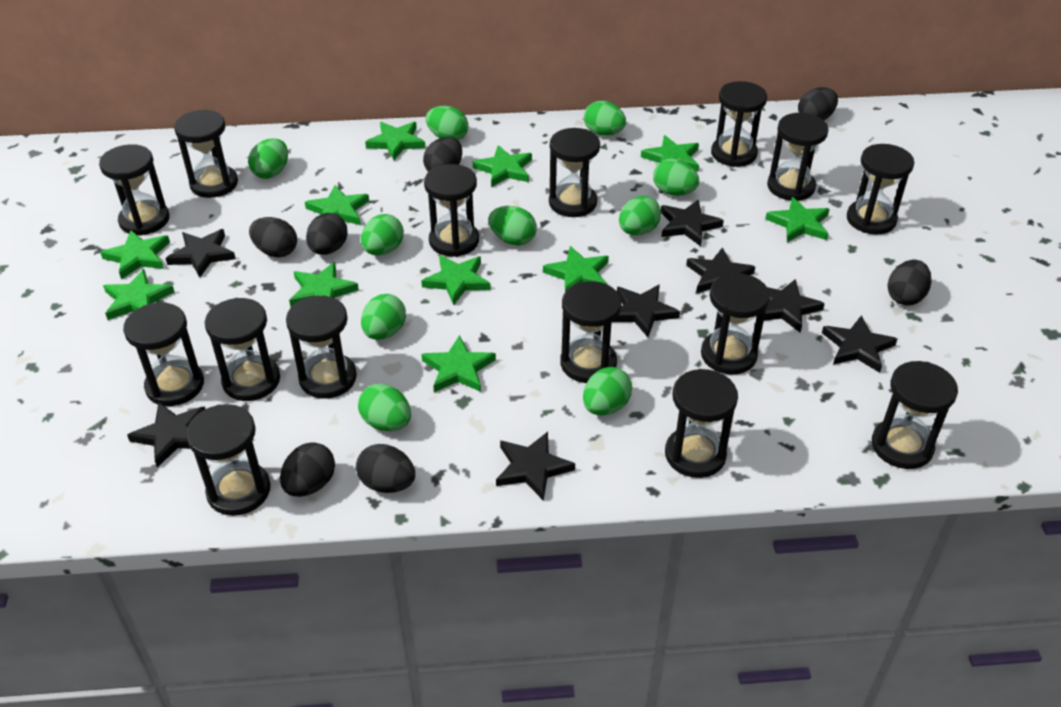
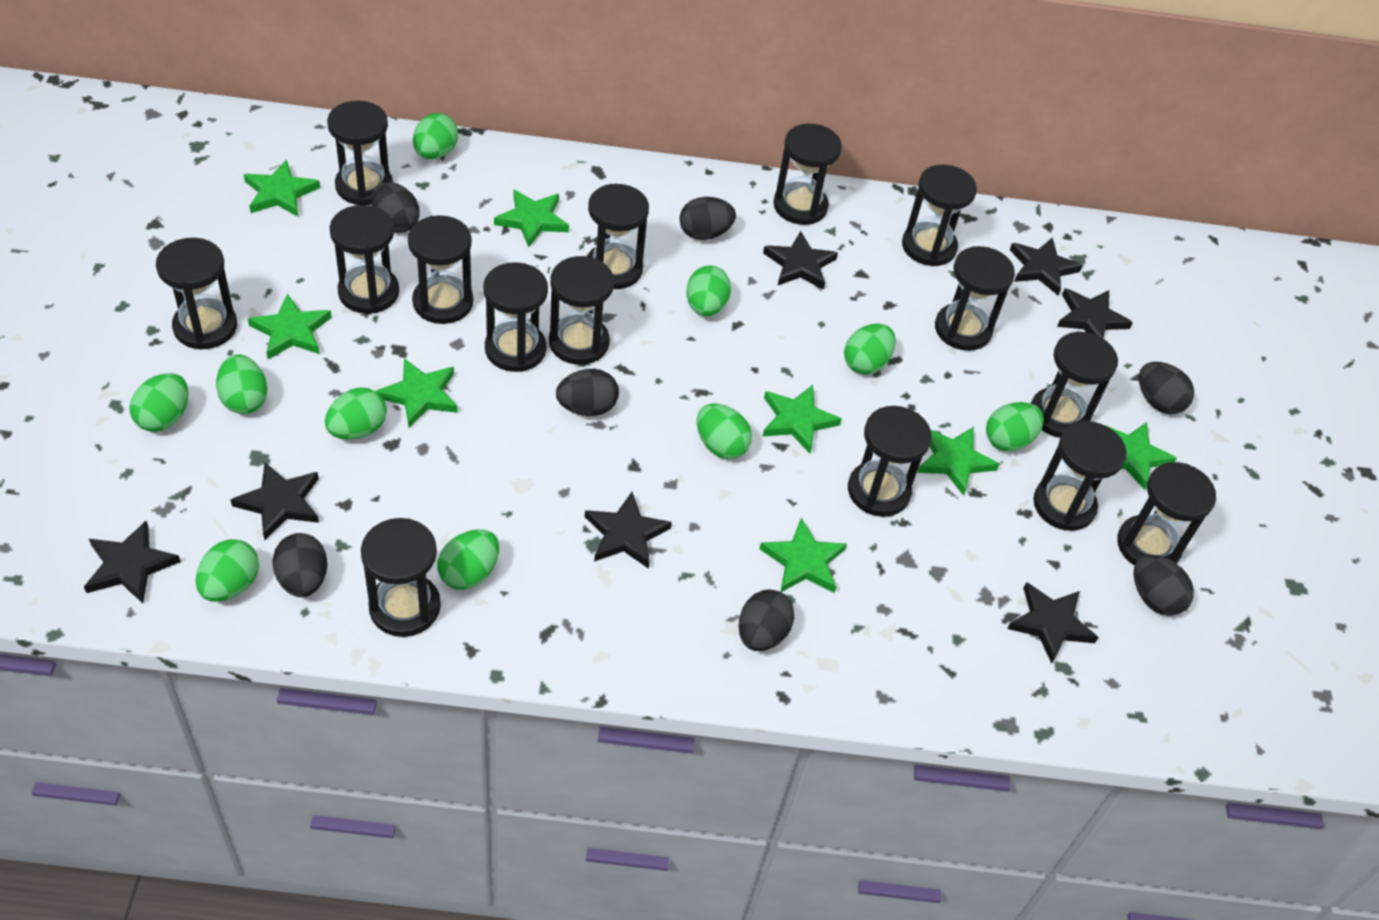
black star: 8 -> 7
green star: 11 -> 8

